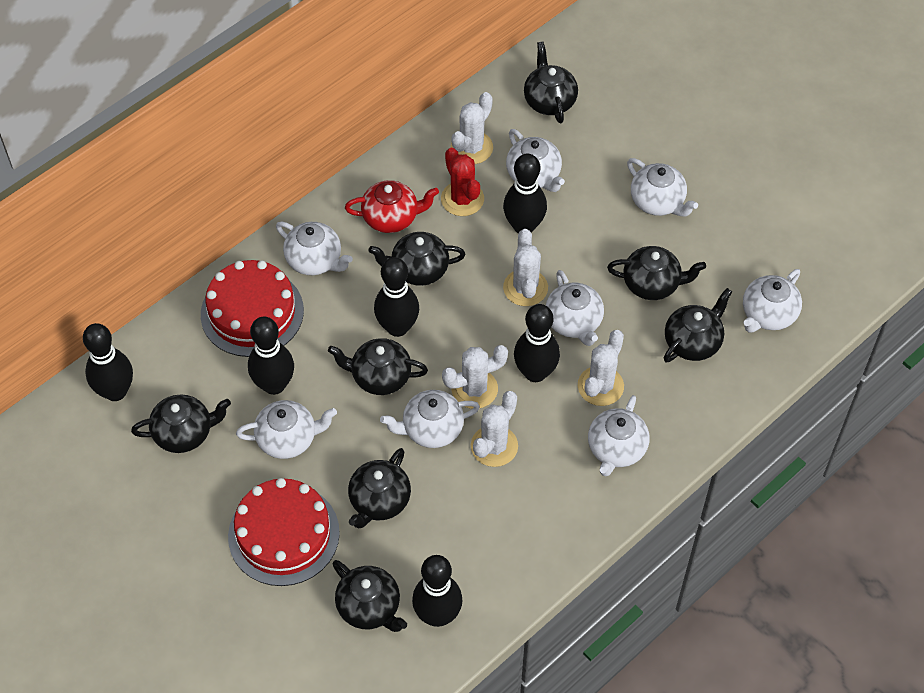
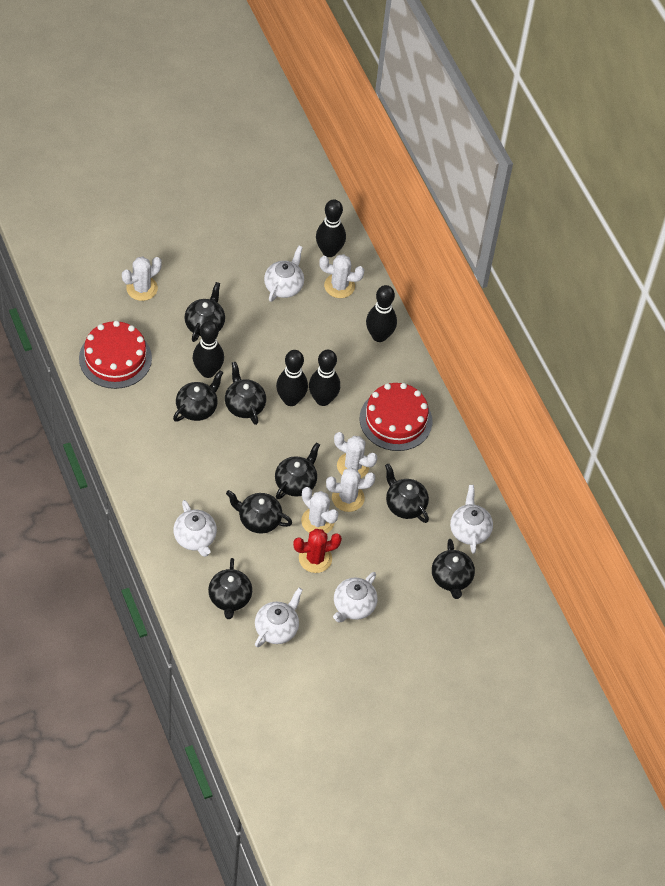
black bowling pin: 6 -> 5
red teapot: 1 -> 0
white teapot: 8 -> 5

